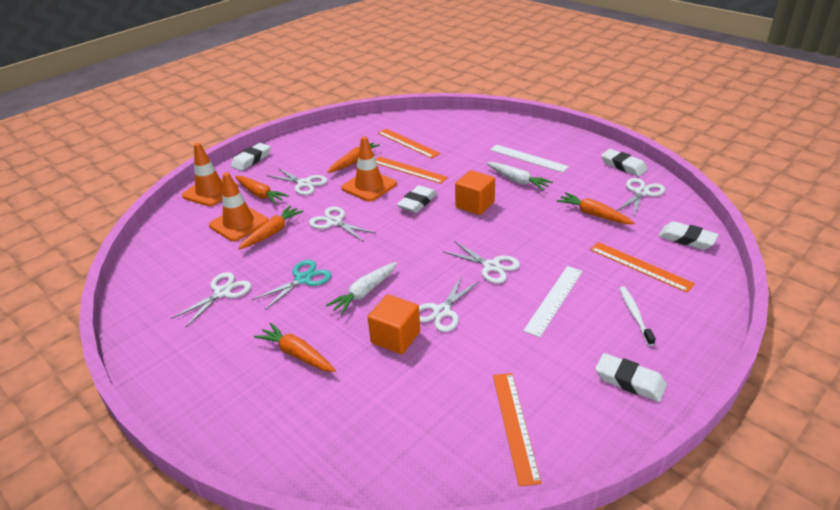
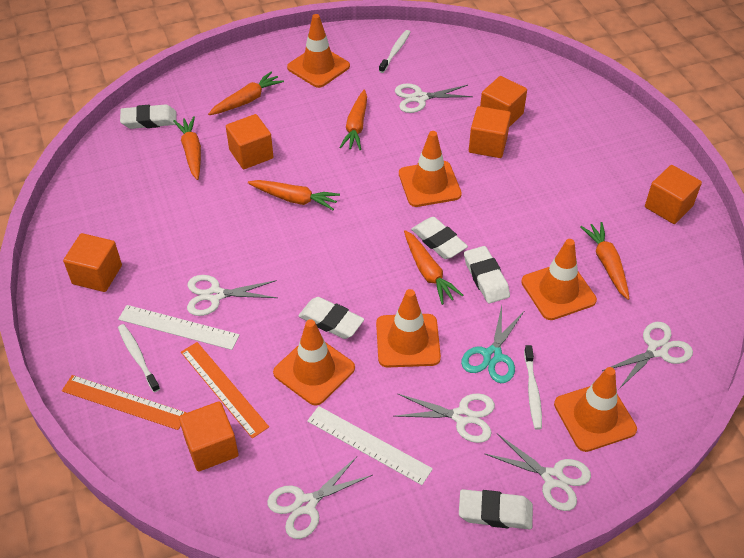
orange carrot: 5 -> 6
orange cube: 2 -> 6
orange ruler: 4 -> 2
orange traffic cone: 3 -> 6
white carrot: 2 -> 0
white toothbrush: 1 -> 3

